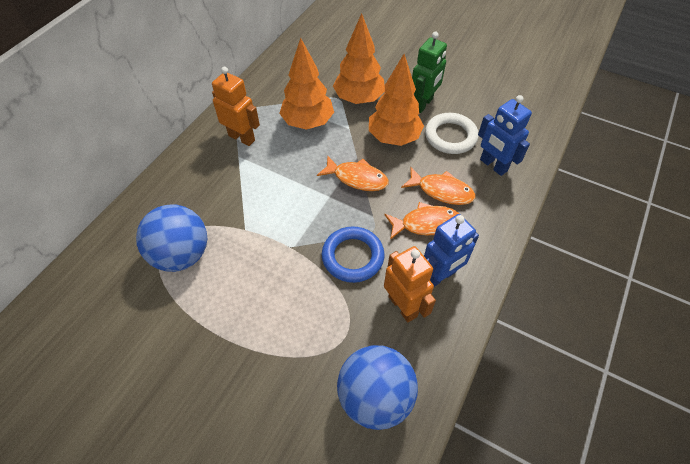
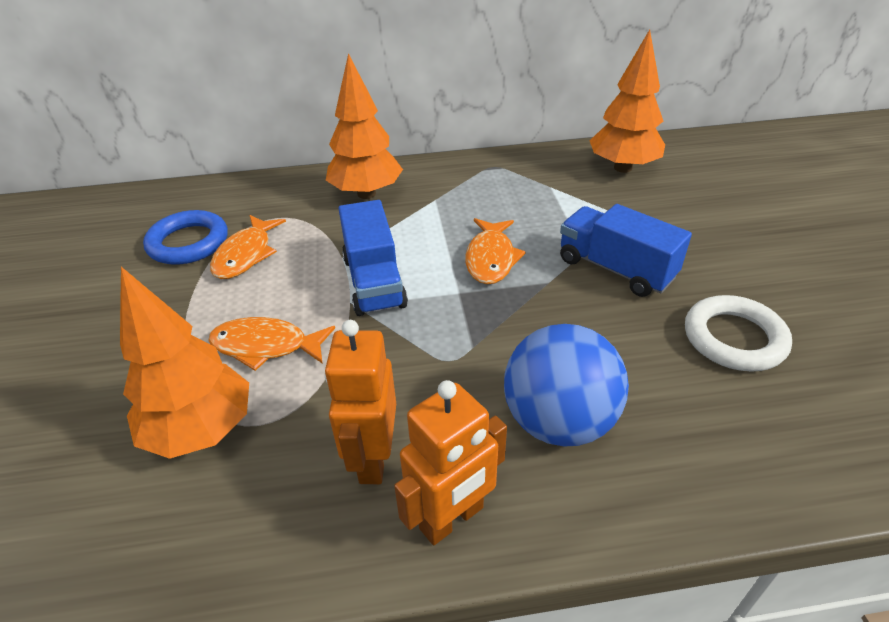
blue ball: 2 -> 1
blue robot: 2 -> 0
blue truck: 0 -> 2
green robot: 1 -> 0

